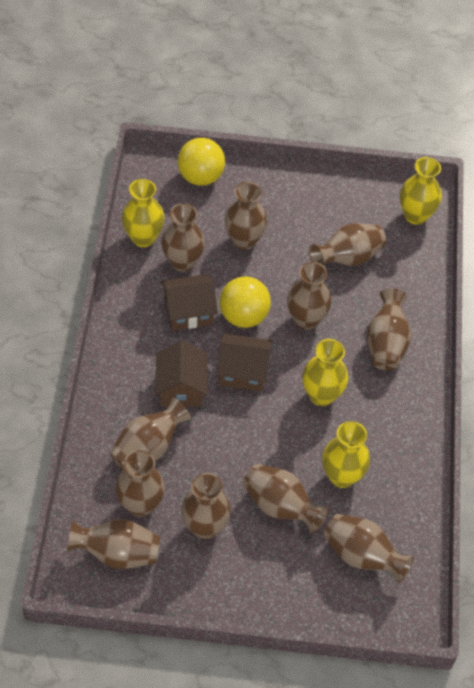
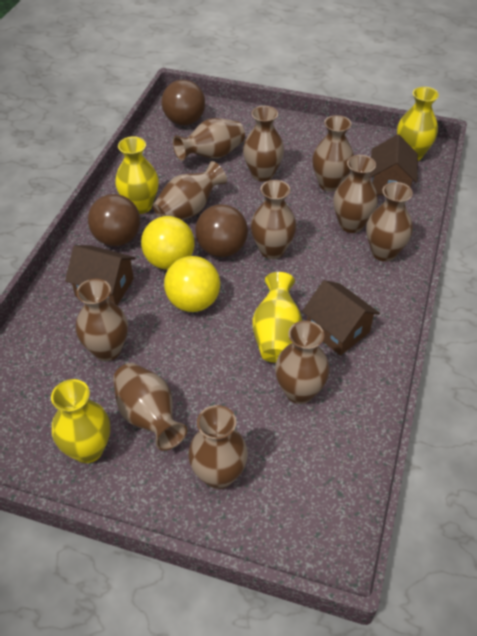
brown ball: 0 -> 3

